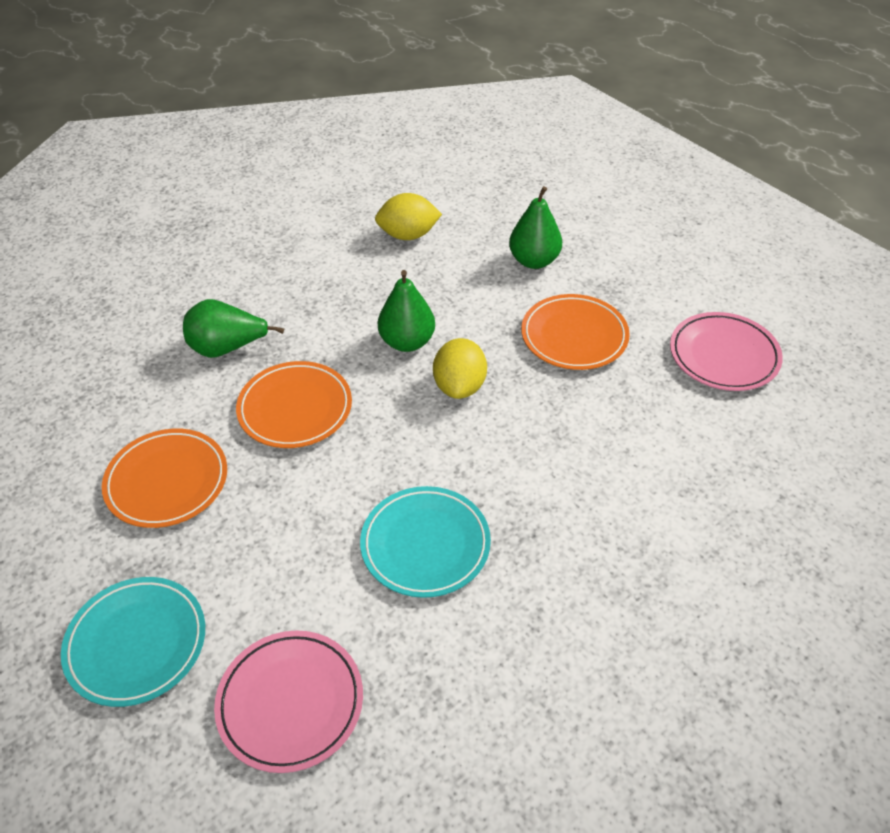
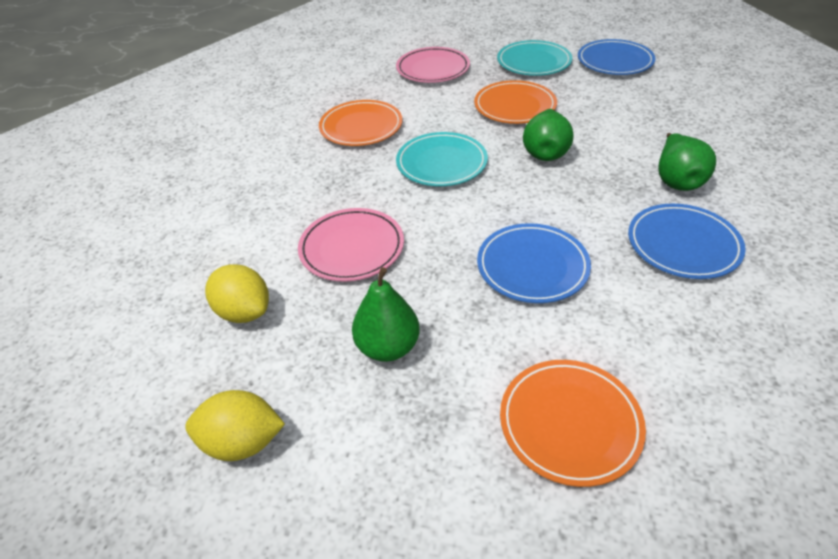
blue plate: 0 -> 3

